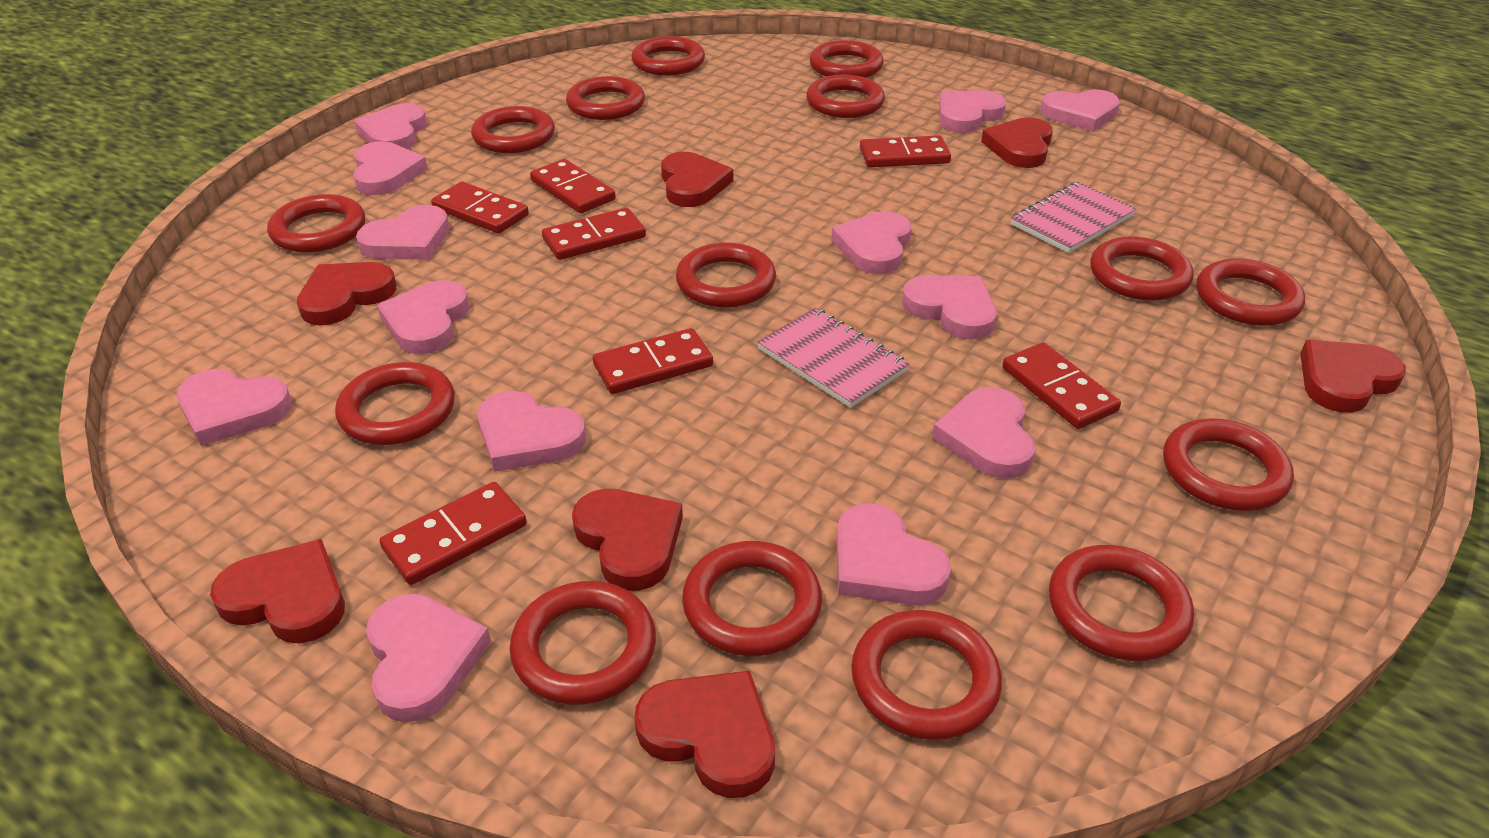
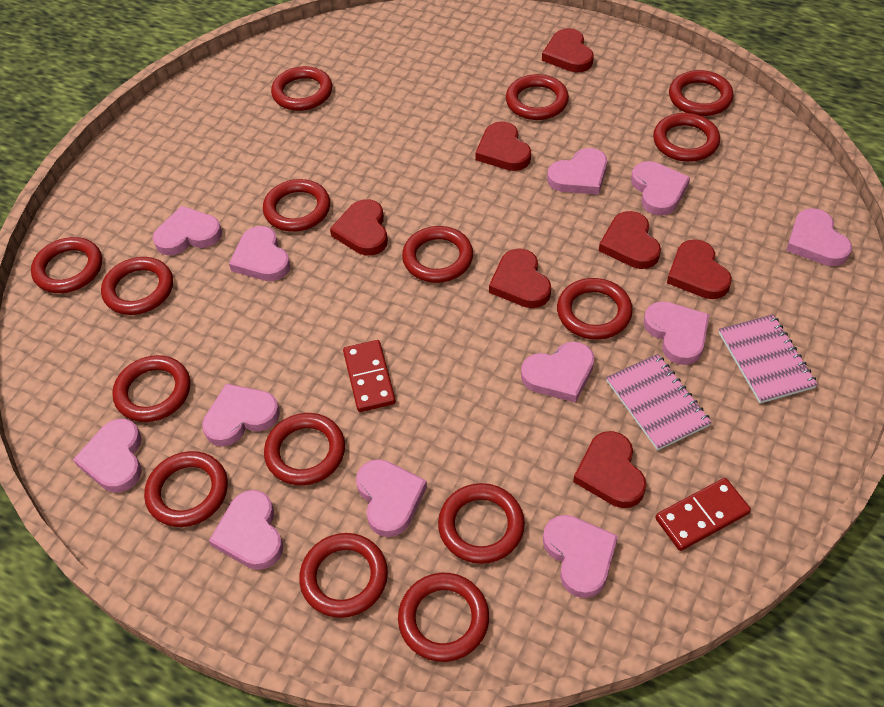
pink heart: 13 -> 12
red domino: 7 -> 2

